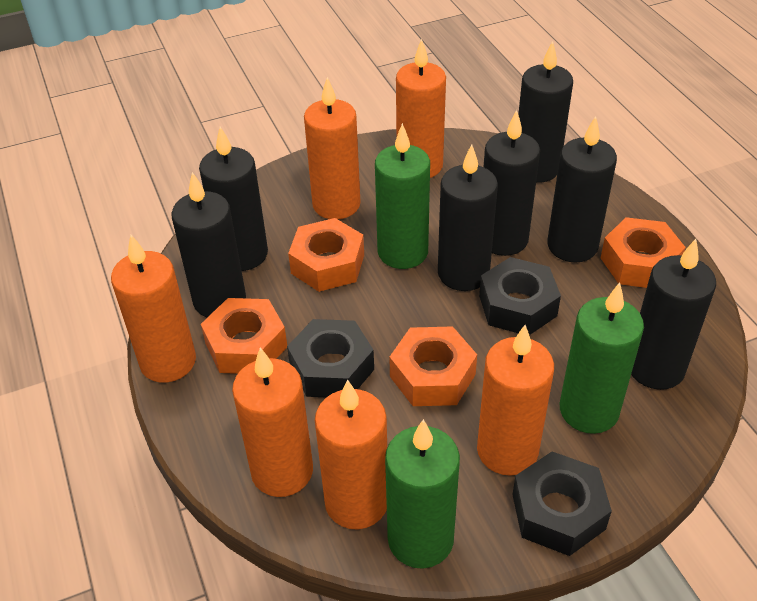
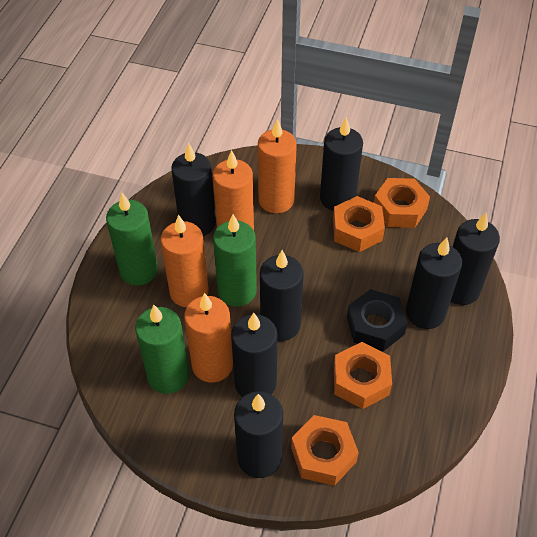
black nut: 3 -> 1
orange candle: 6 -> 4

